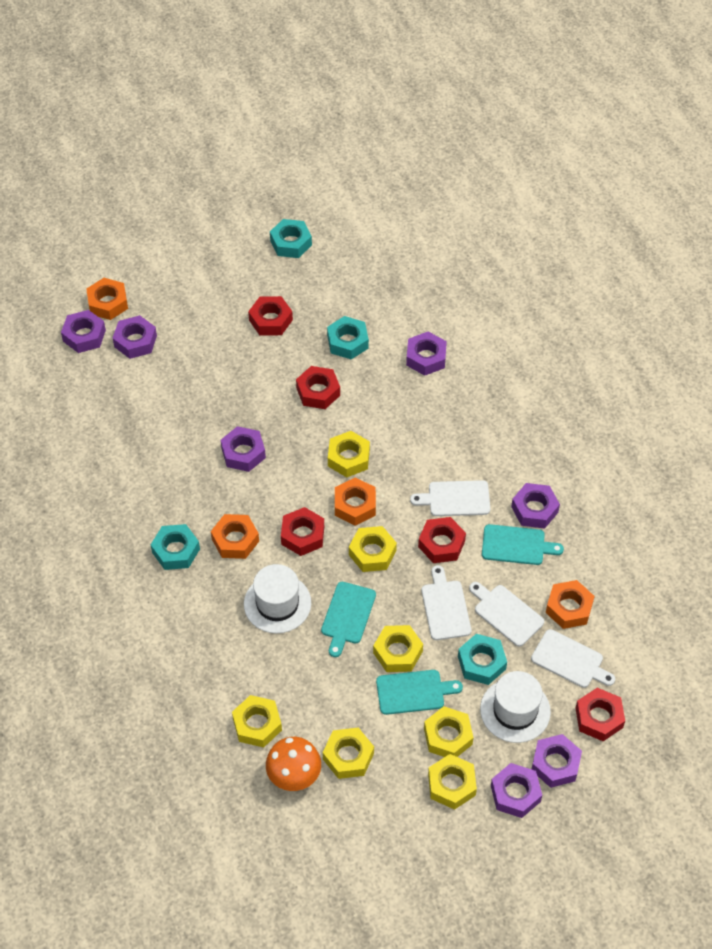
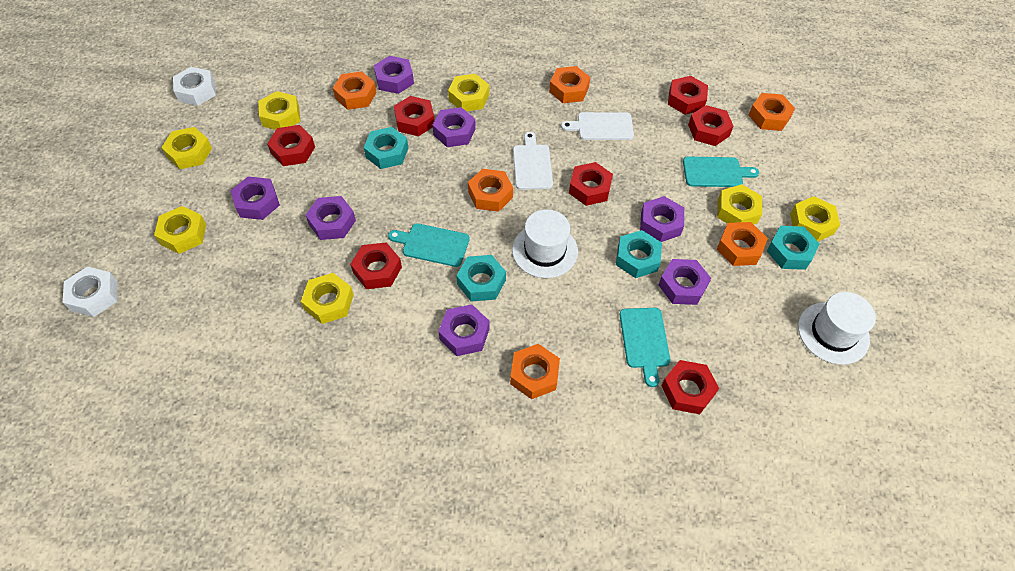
orange mushroom: 1 -> 0
orange nut: 4 -> 6
red nut: 5 -> 7
white cutting board: 4 -> 2
white nut: 0 -> 2

